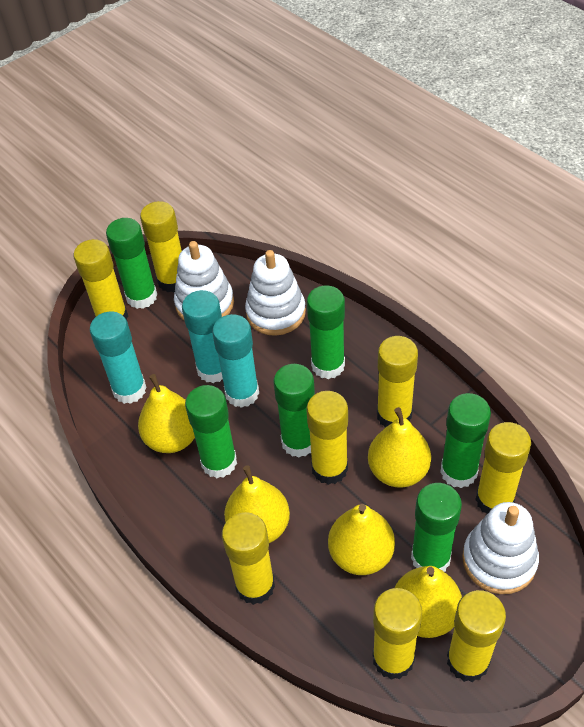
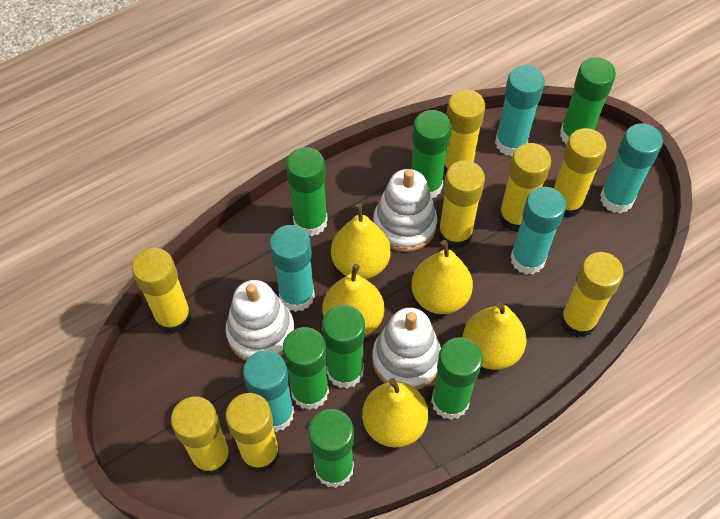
green glue stick: 6 -> 7
turquoise glue stick: 3 -> 5

